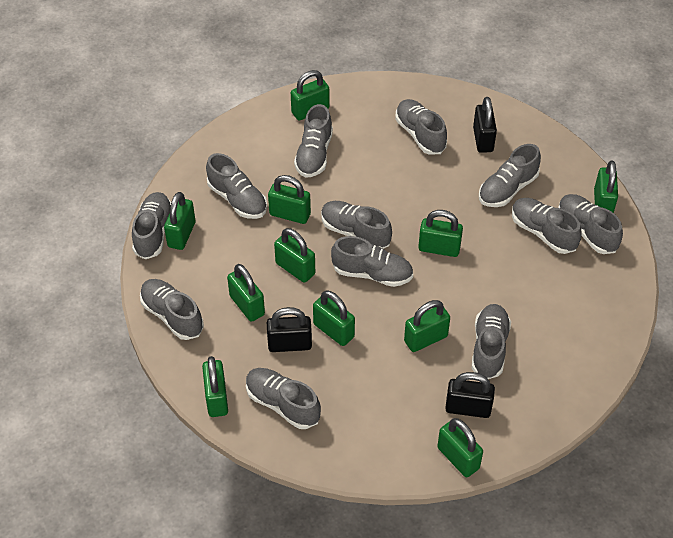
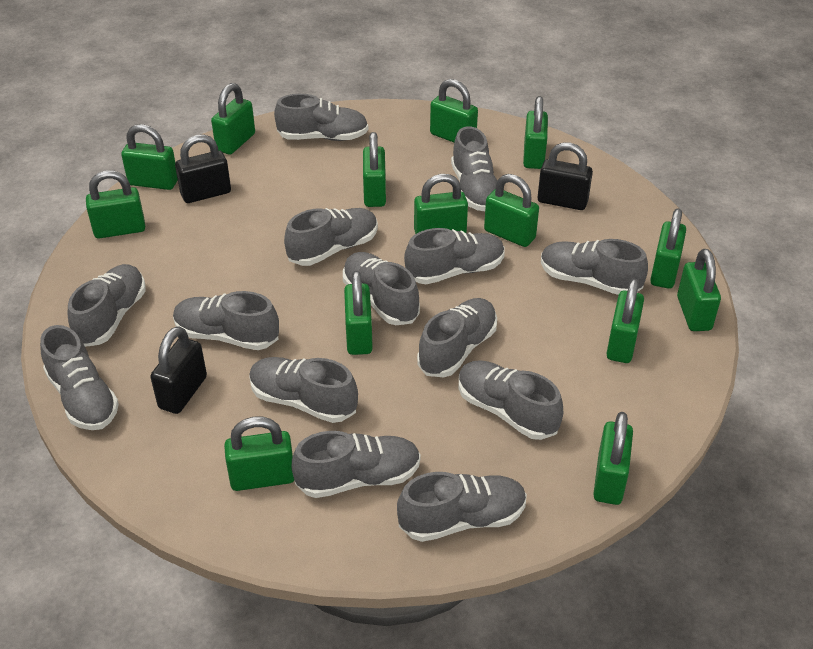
green padlock: 11 -> 14
grey shoe: 12 -> 14

